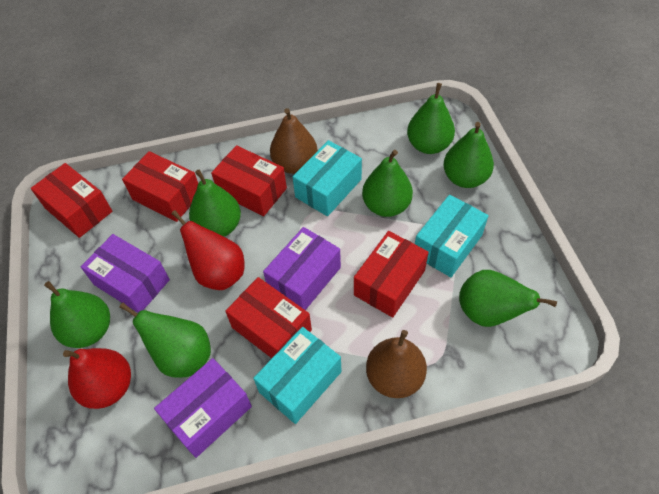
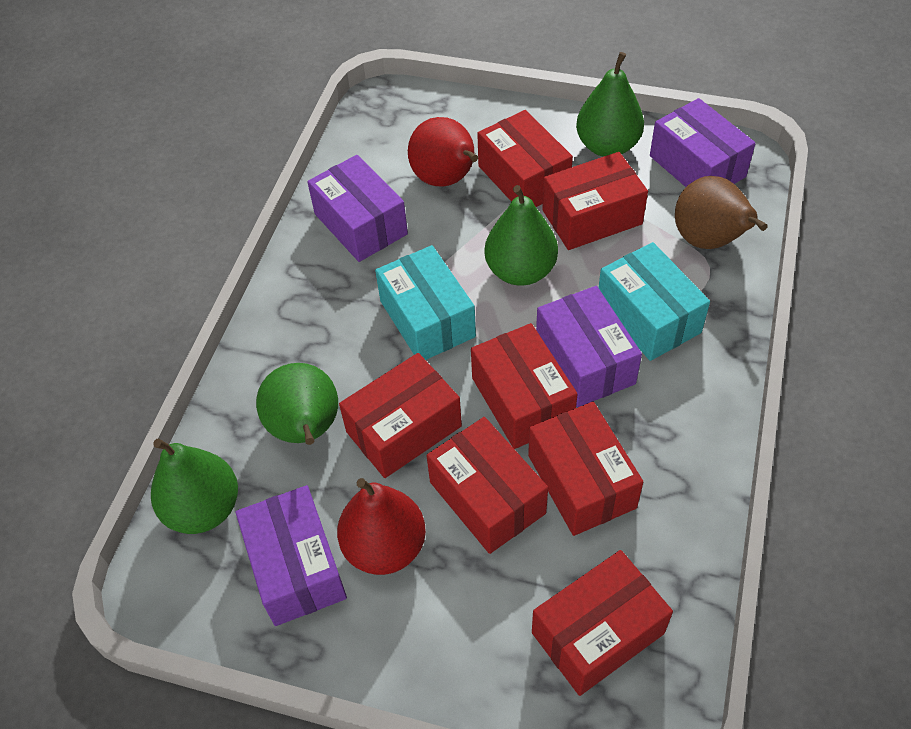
brown pear: 2 -> 1
green pear: 7 -> 4
purple box: 3 -> 4
red box: 5 -> 7
turquoise box: 3 -> 2

